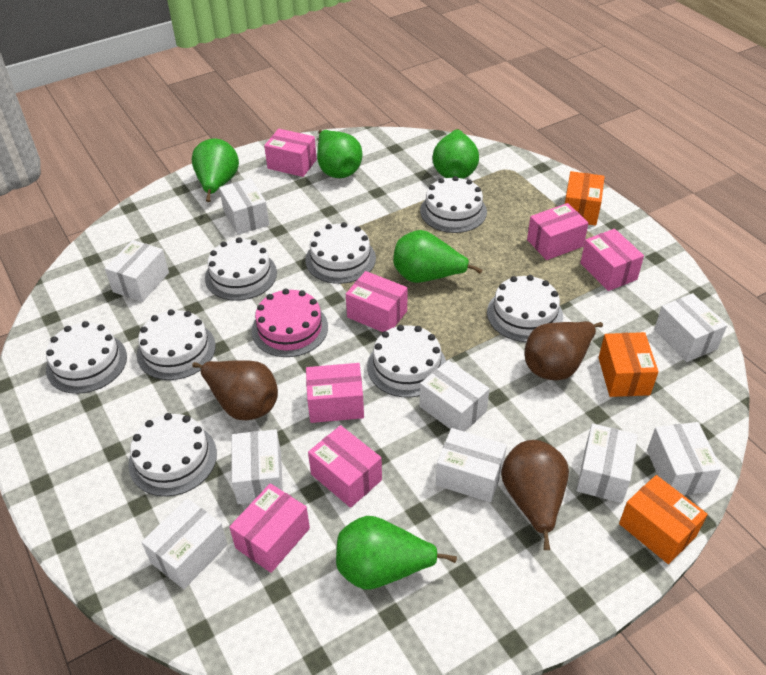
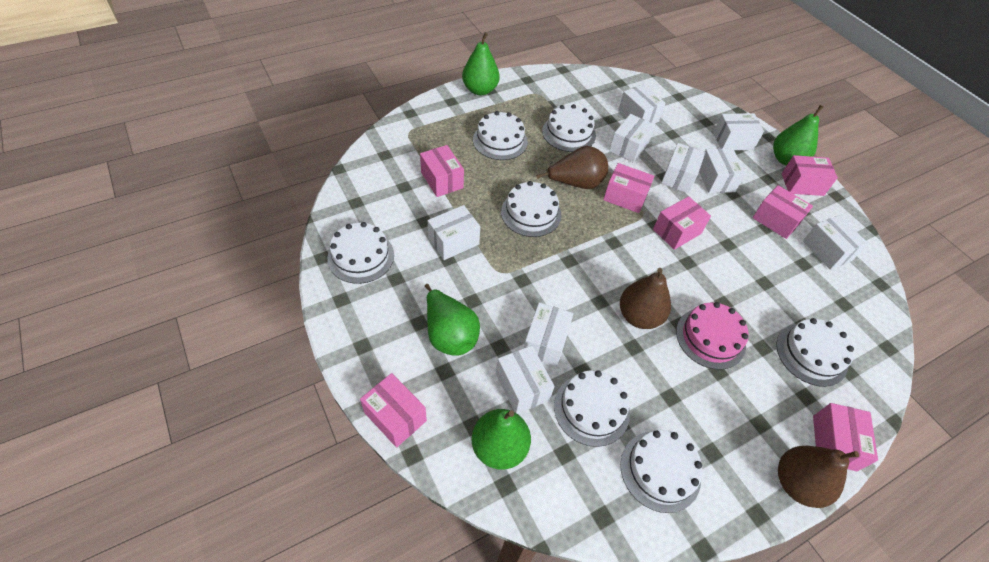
green pear: 5 -> 4
orange box: 3 -> 0
white cake: 8 -> 7

